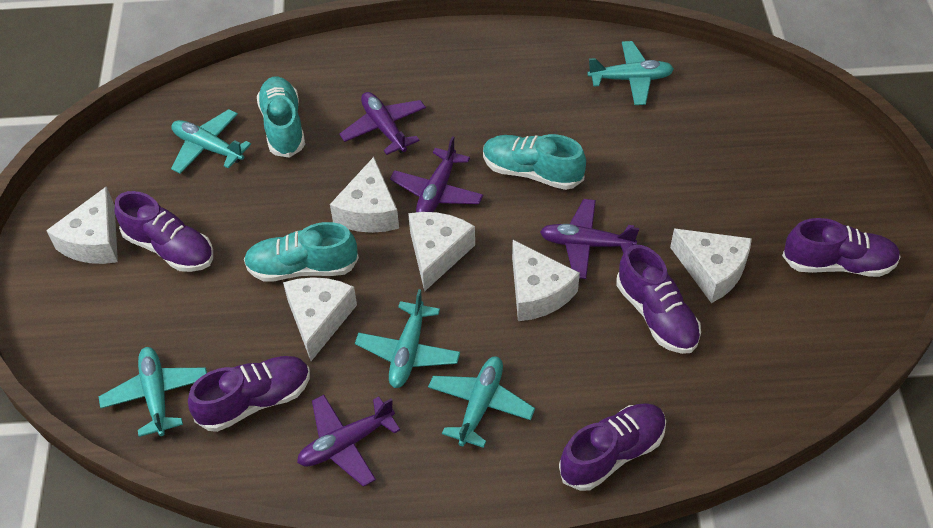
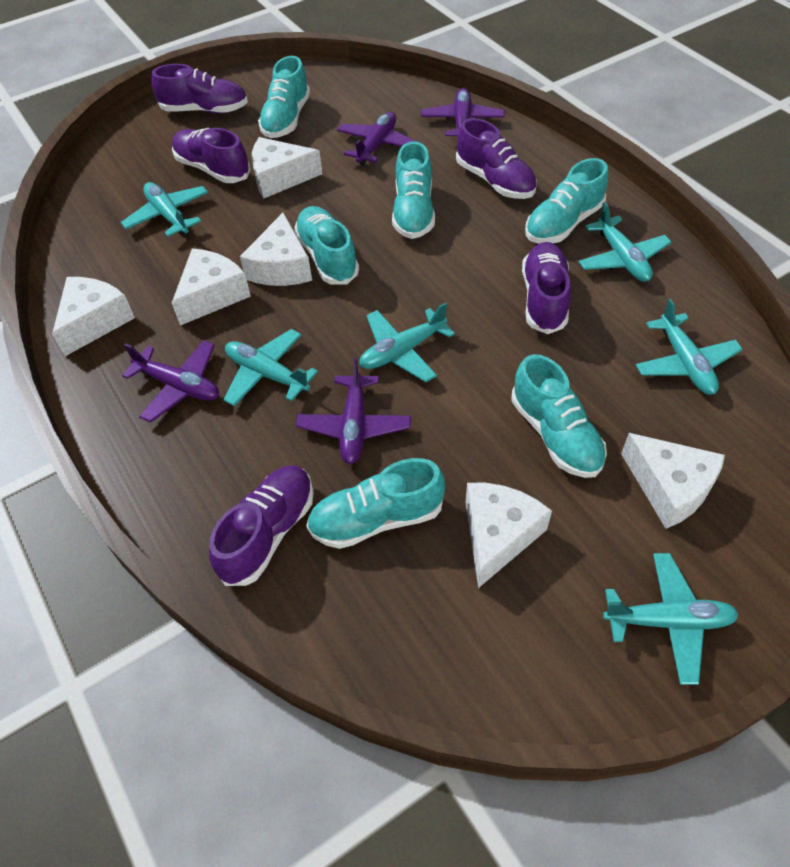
turquoise plane: 5 -> 6
turquoise shoe: 3 -> 6

